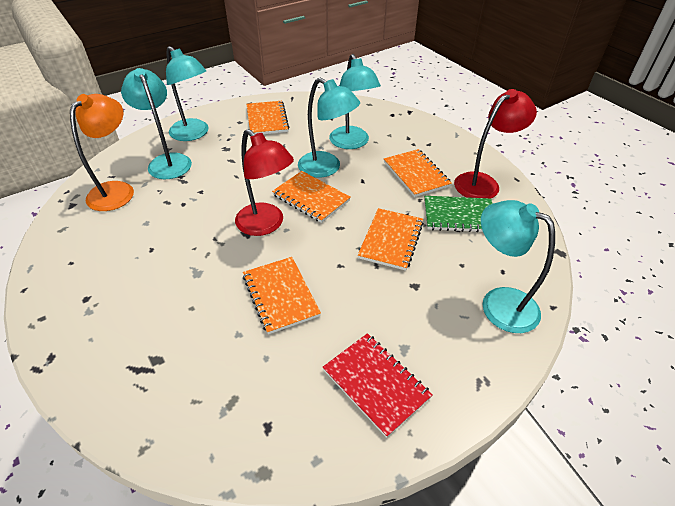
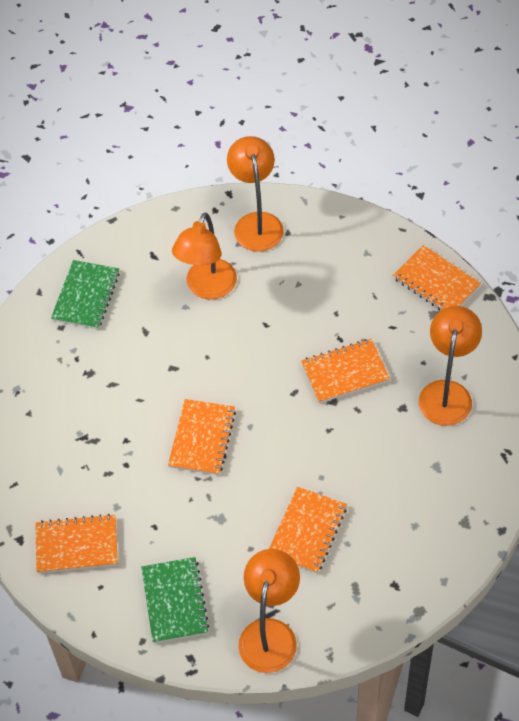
green notebook: 1 -> 2
orange lamp: 1 -> 4
red lamp: 2 -> 0
red notebook: 1 -> 0
turquoise lamp: 5 -> 0

